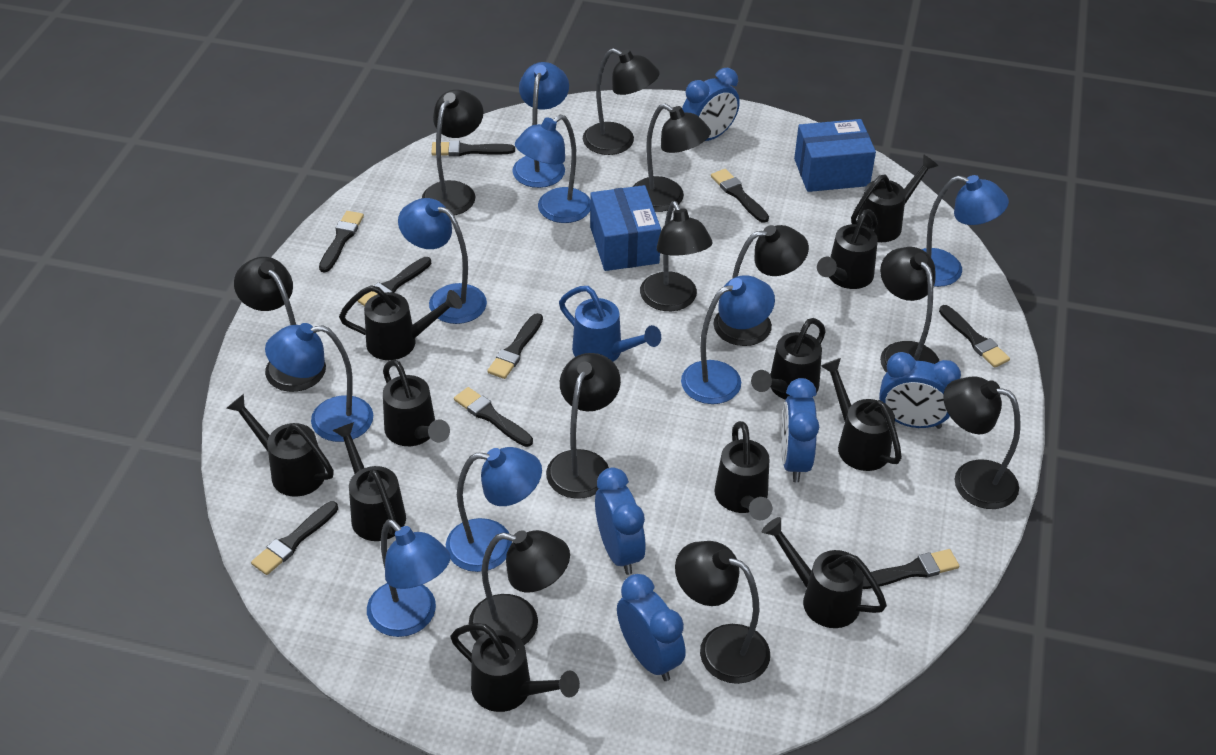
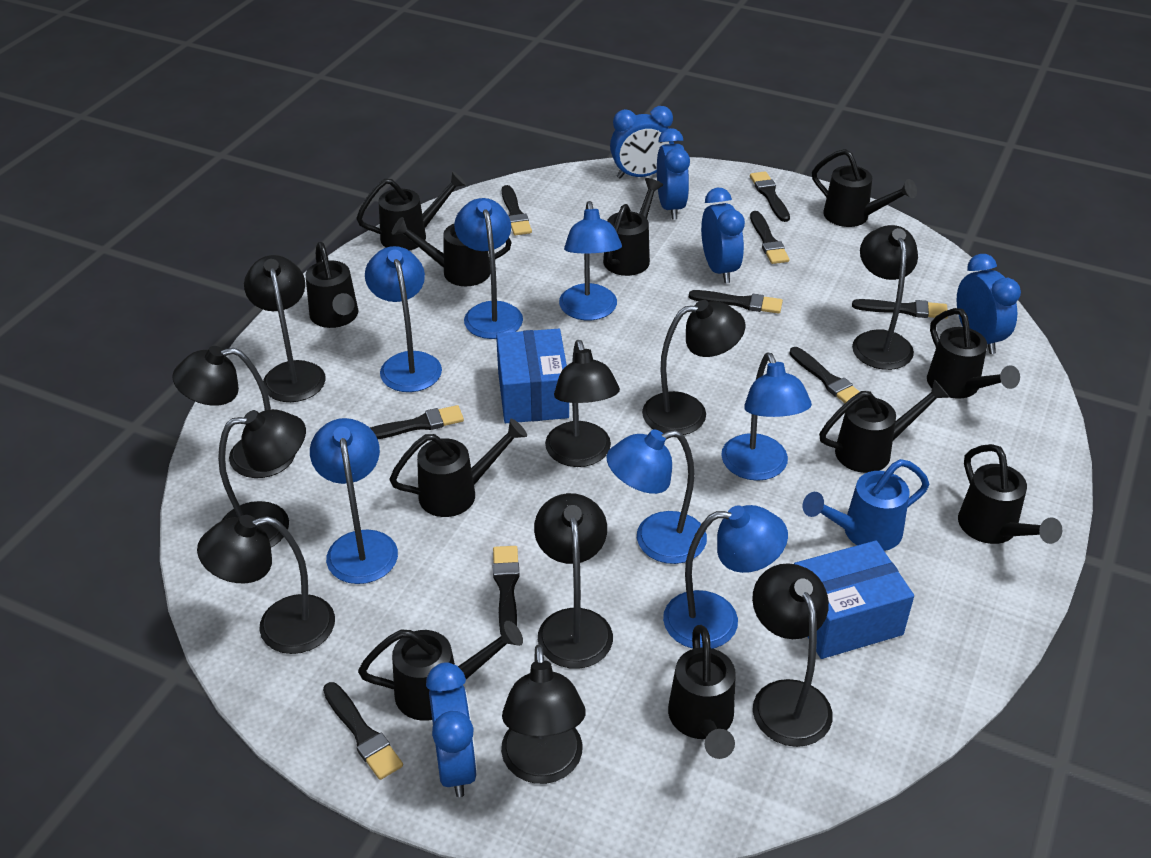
black lamp: 11 -> 10
blue lamp: 8 -> 7

